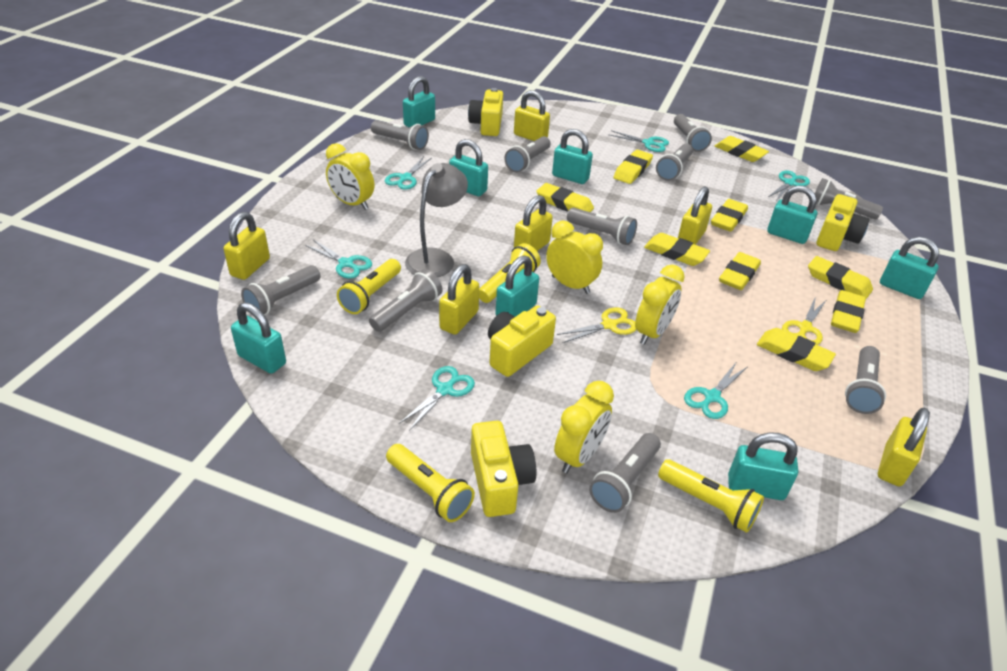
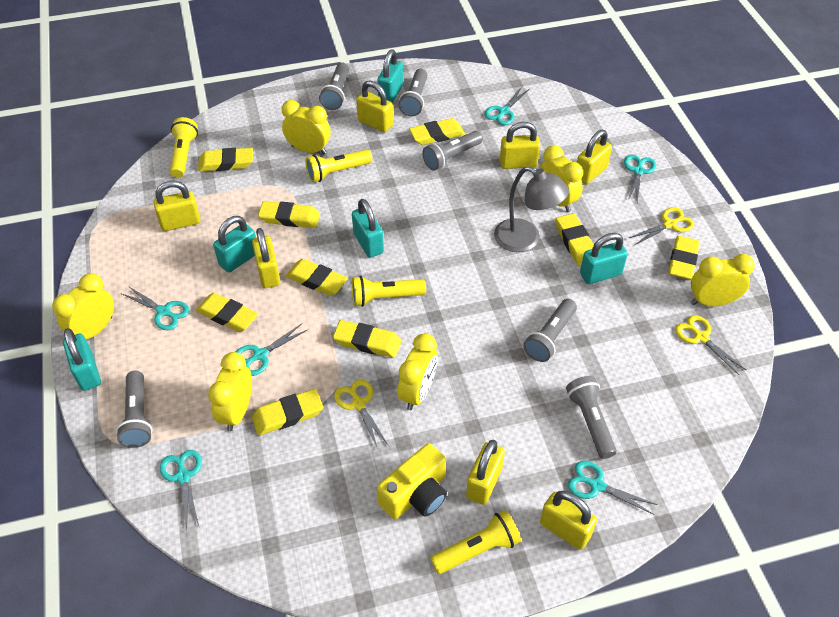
grey flashlight: 10 -> 6
turquoise padlock: 8 -> 5
yellow camera: 4 -> 1
yellow clock: 4 -> 6
yellow padlock: 6 -> 7
yellow scissors: 2 -> 3

